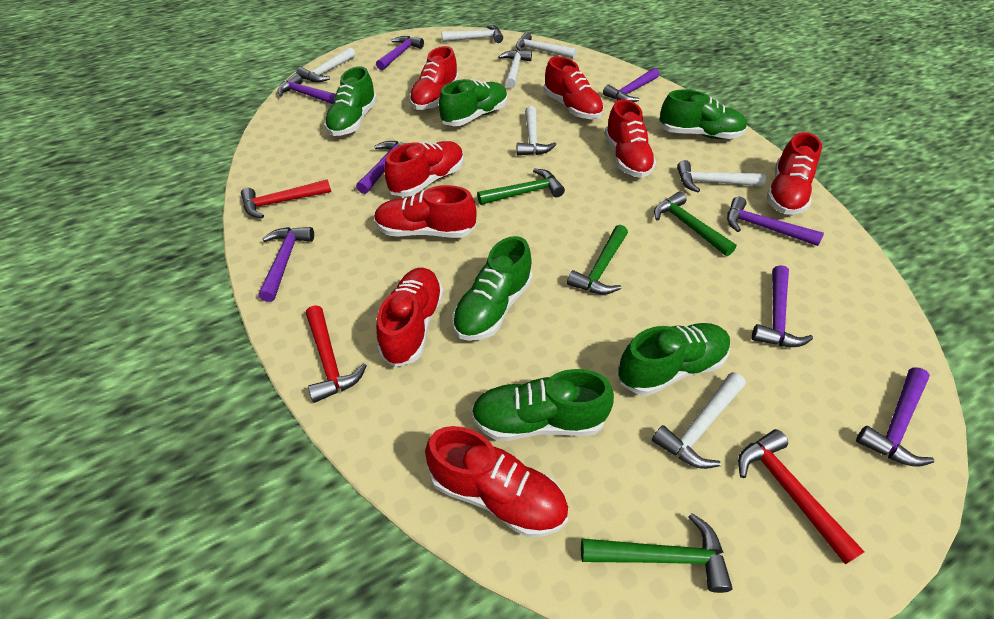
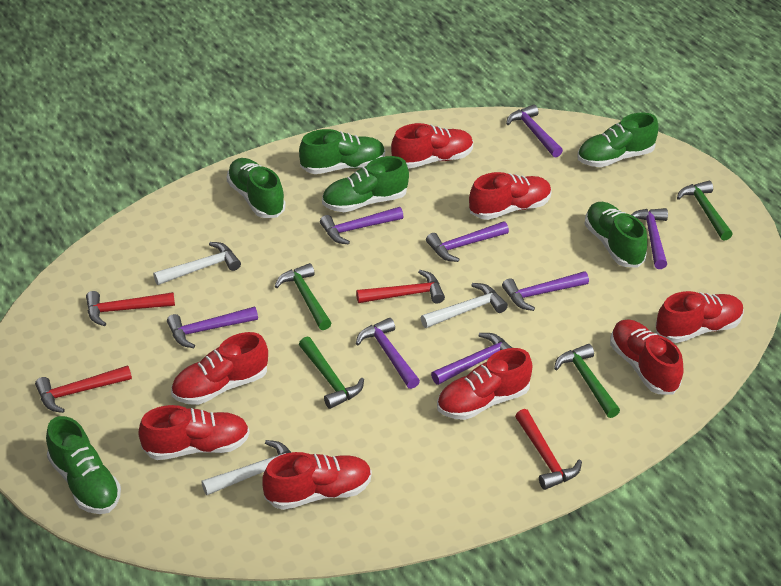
red hammer: 3 -> 4
white hammer: 7 -> 3

